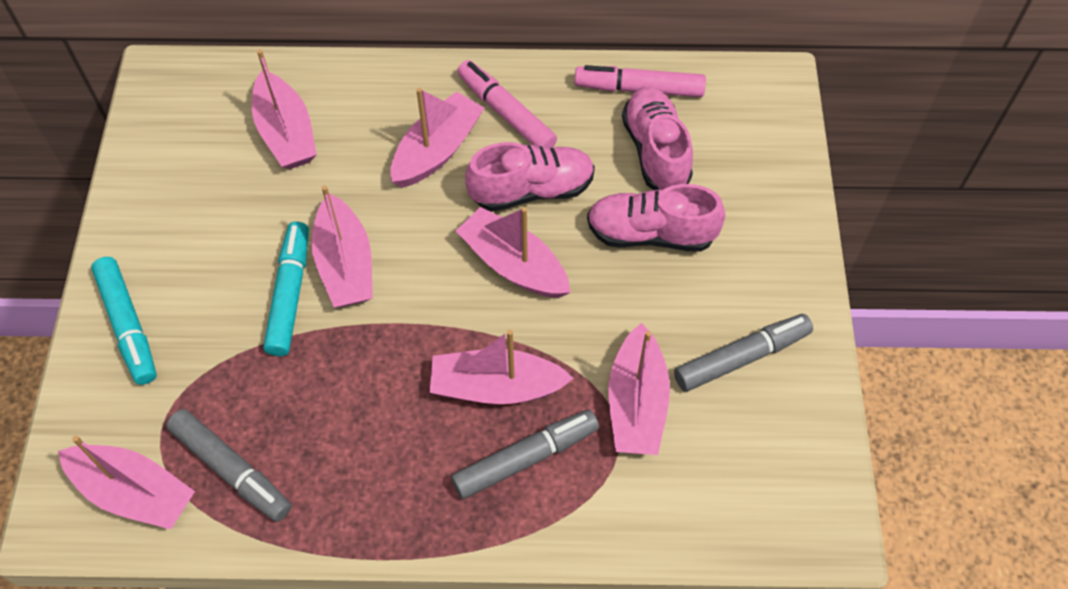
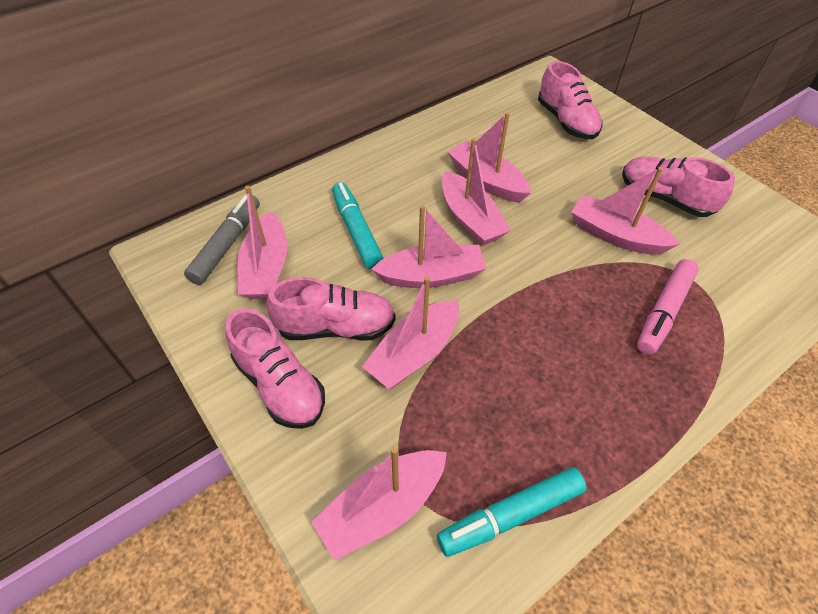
grey marker: 3 -> 1
pink marker: 2 -> 1
pink shoe: 3 -> 4

